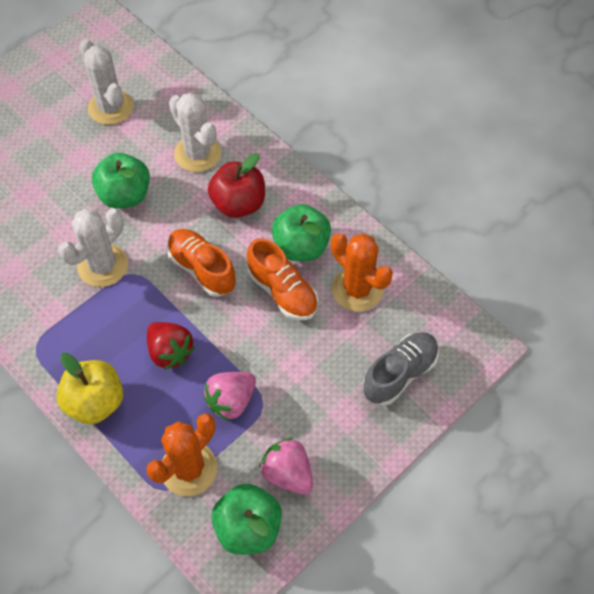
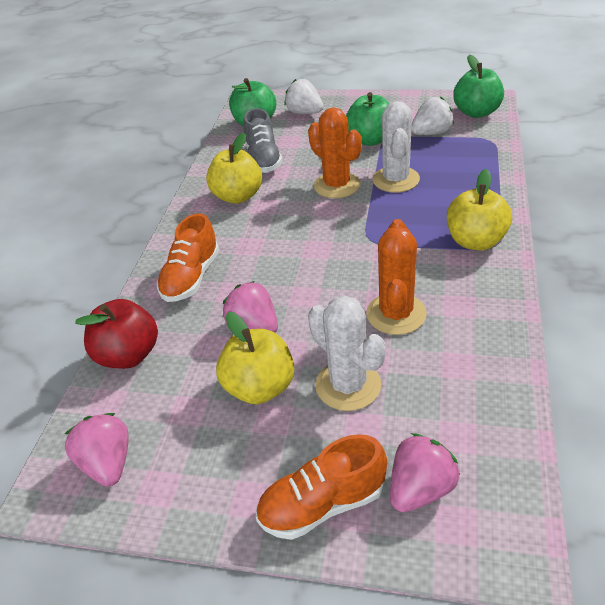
pink strawberry: 2 -> 3
red strawberry: 1 -> 0
white cactus: 3 -> 2
white strawberry: 0 -> 2
yellow apple: 1 -> 3

